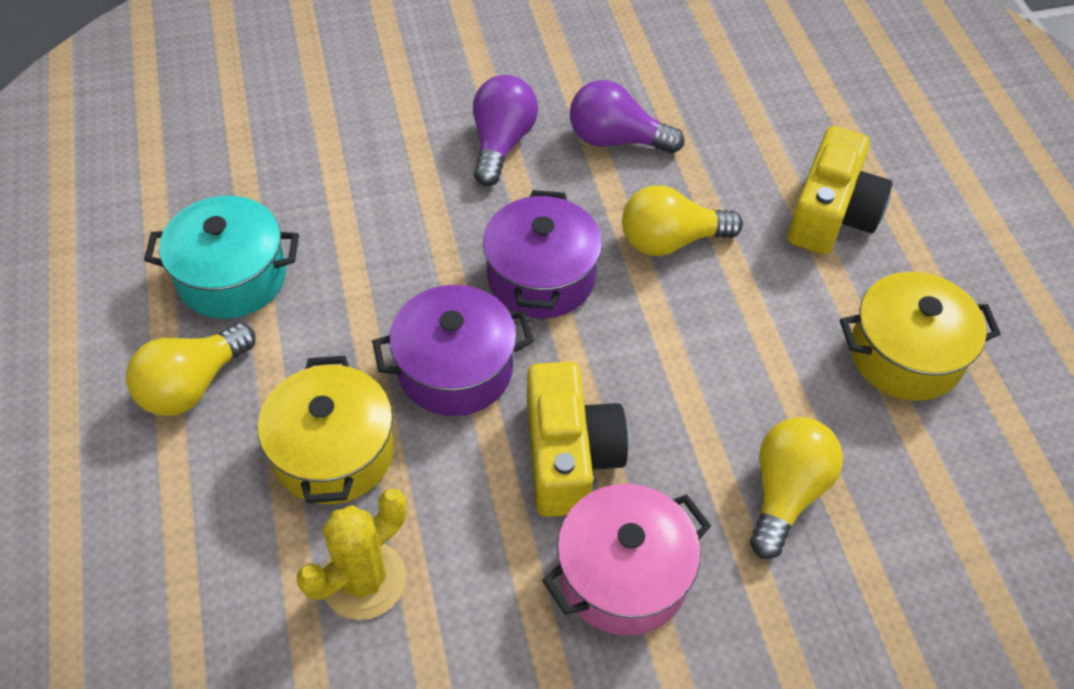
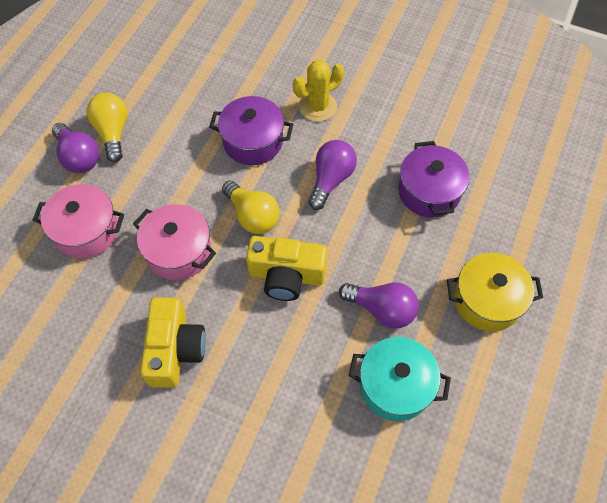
pink pot: 1 -> 2
purple light bulb: 2 -> 3
yellow light bulb: 3 -> 2
yellow pot: 2 -> 1

